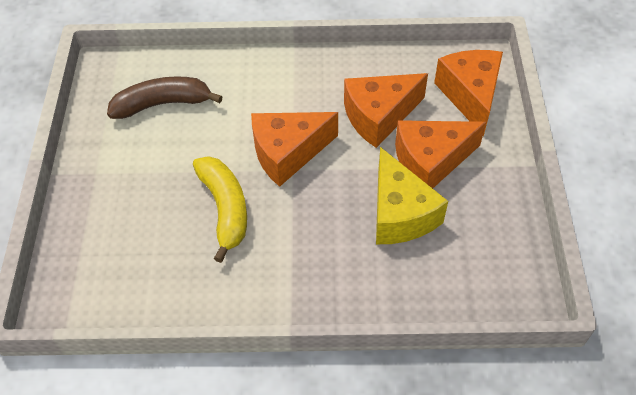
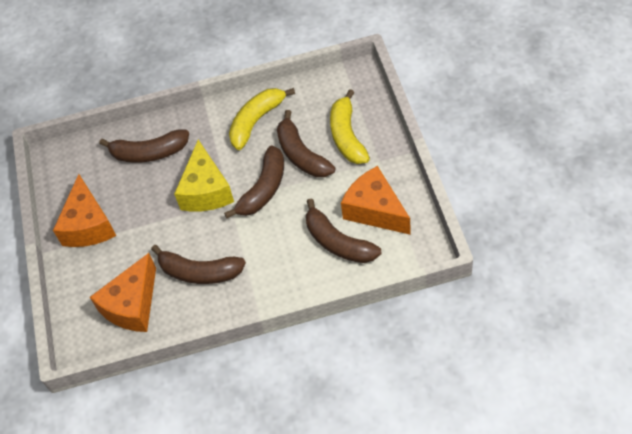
brown banana: 1 -> 5
orange cheese: 4 -> 3
yellow banana: 1 -> 2

